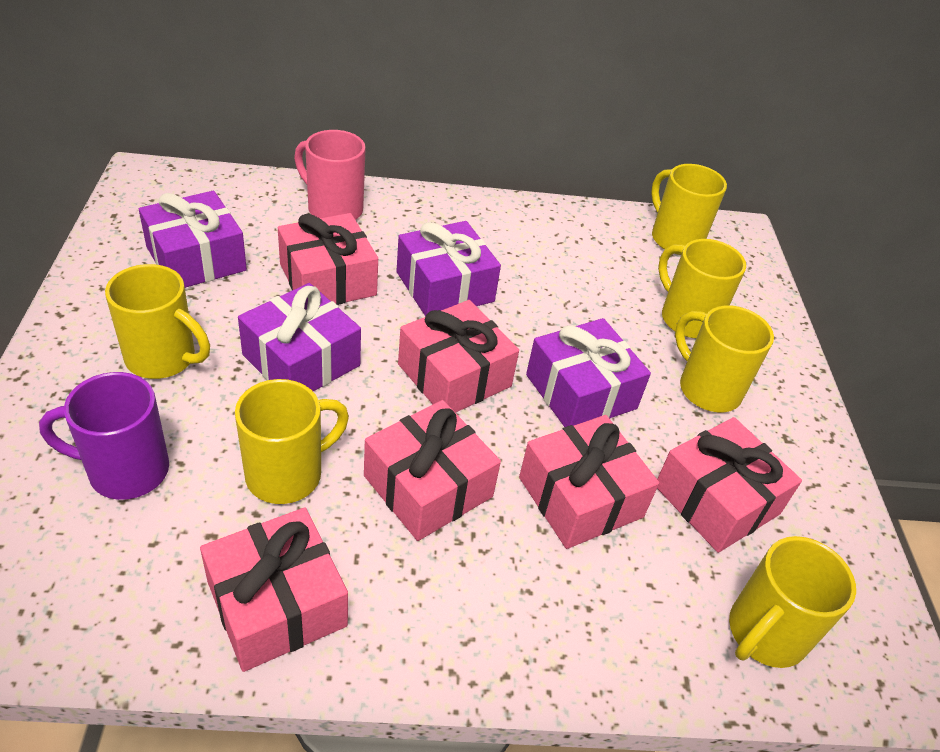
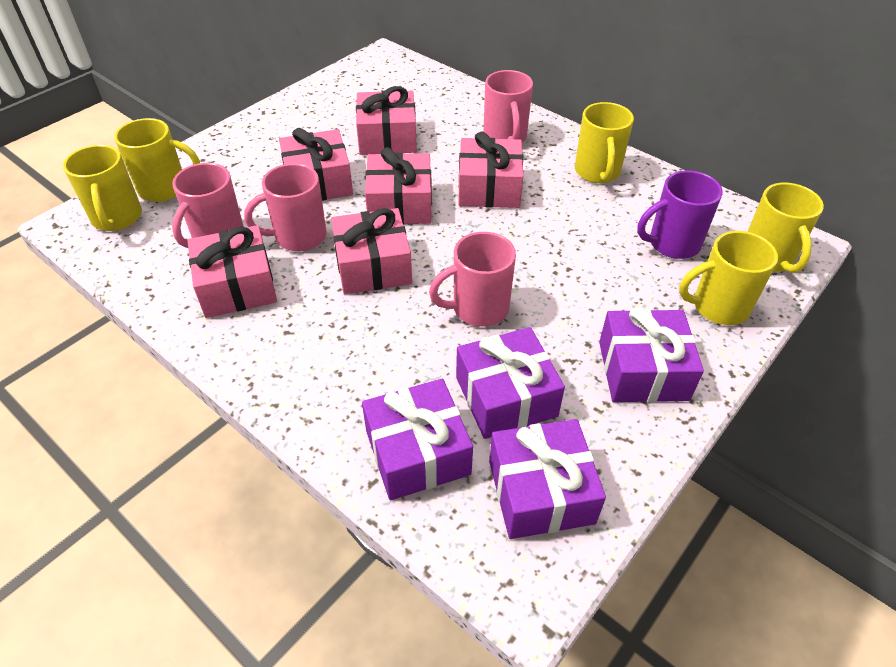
pink mug: 1 -> 4
yellow mug: 6 -> 5

